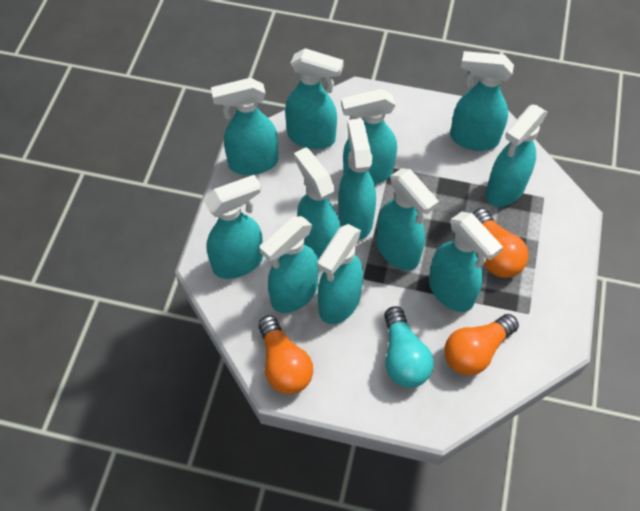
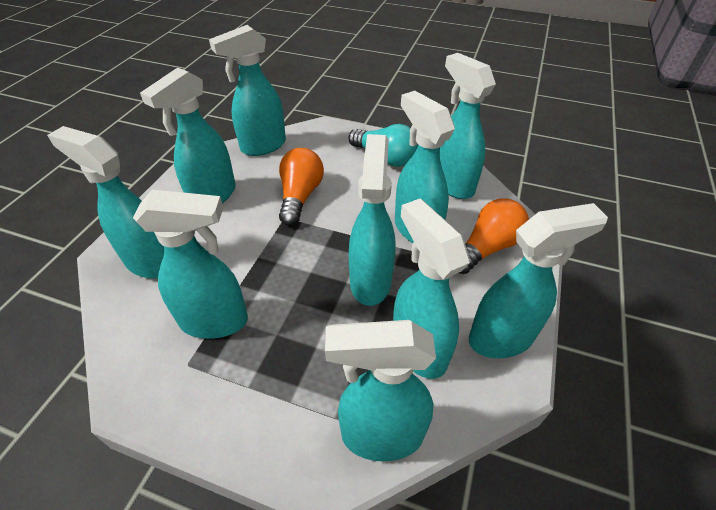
orange light bulb: 3 -> 2
turquoise spray bottle: 12 -> 10

